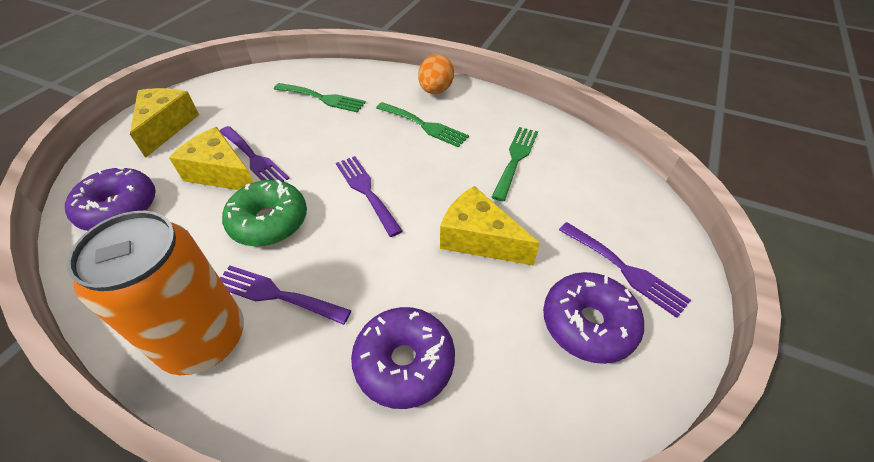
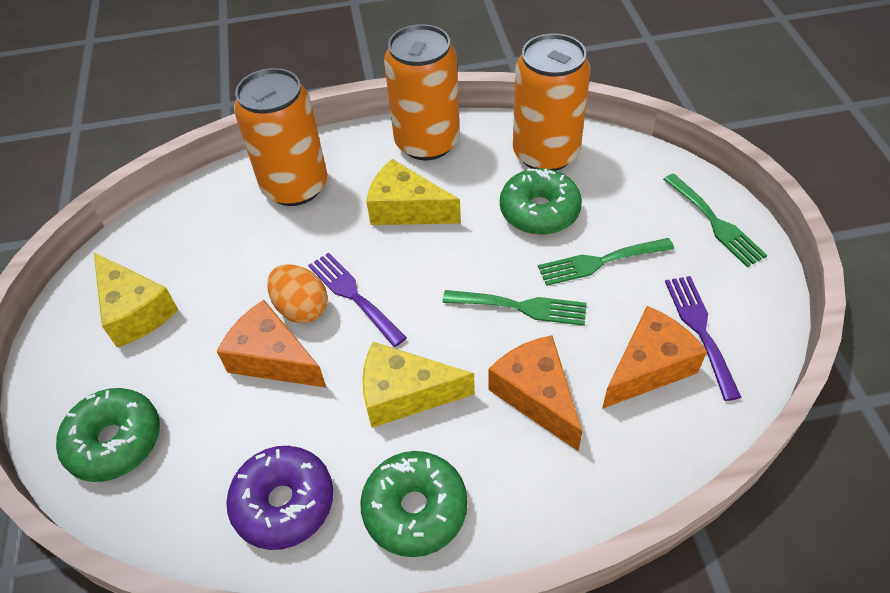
green donut: 1 -> 3
orange can: 1 -> 3
orange cheese: 0 -> 3
purple donut: 3 -> 1
purple fork: 4 -> 2

